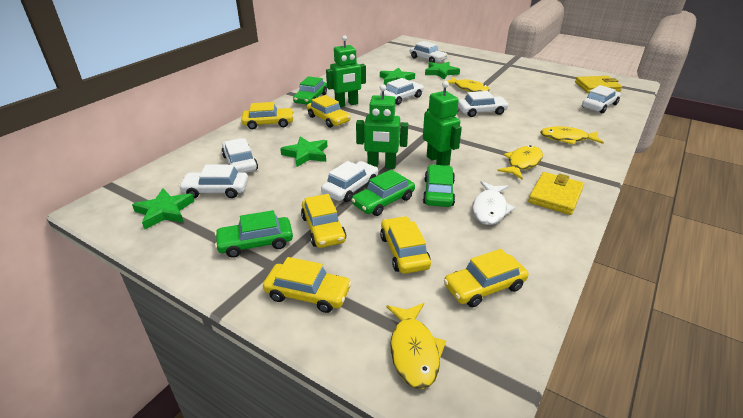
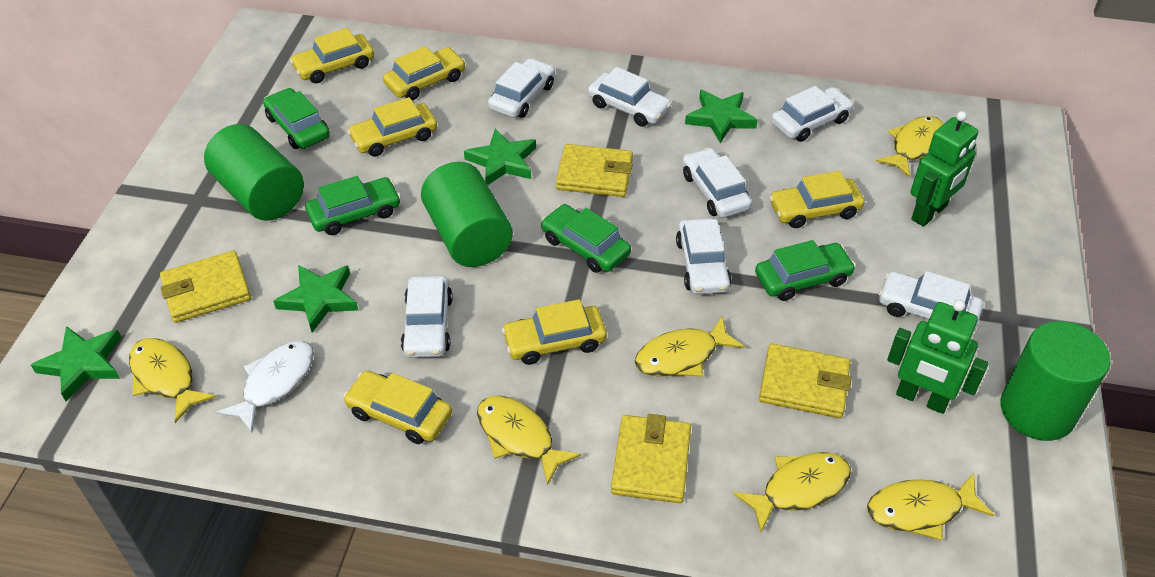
green cylinder: 0 -> 3
green robot: 3 -> 2
yellow fish: 4 -> 6
yellow wallet: 2 -> 4

